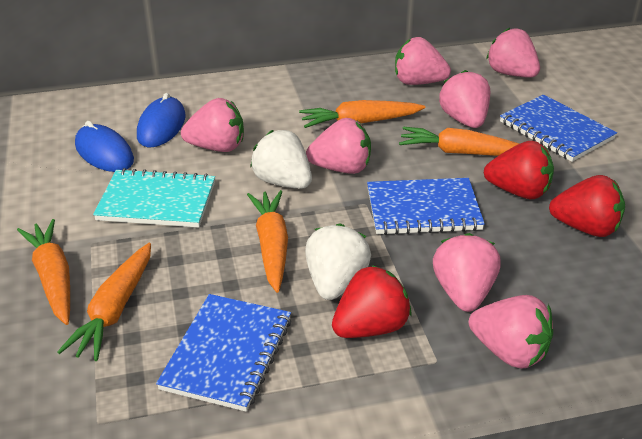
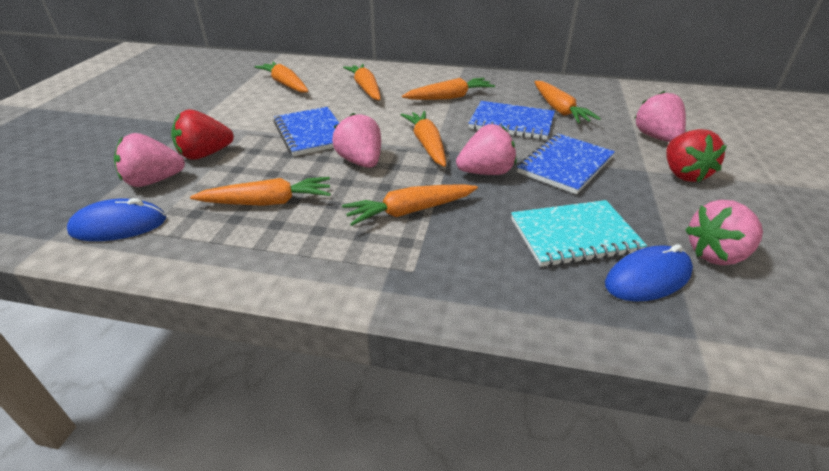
orange carrot: 5 -> 7
pink strawberry: 7 -> 5
red strawberry: 3 -> 2
white strawberry: 2 -> 0

